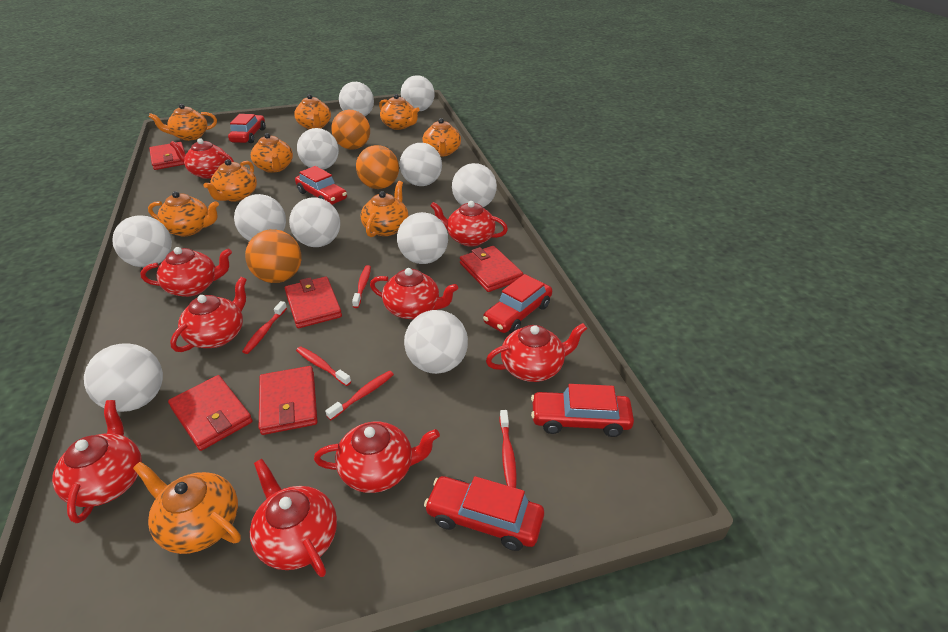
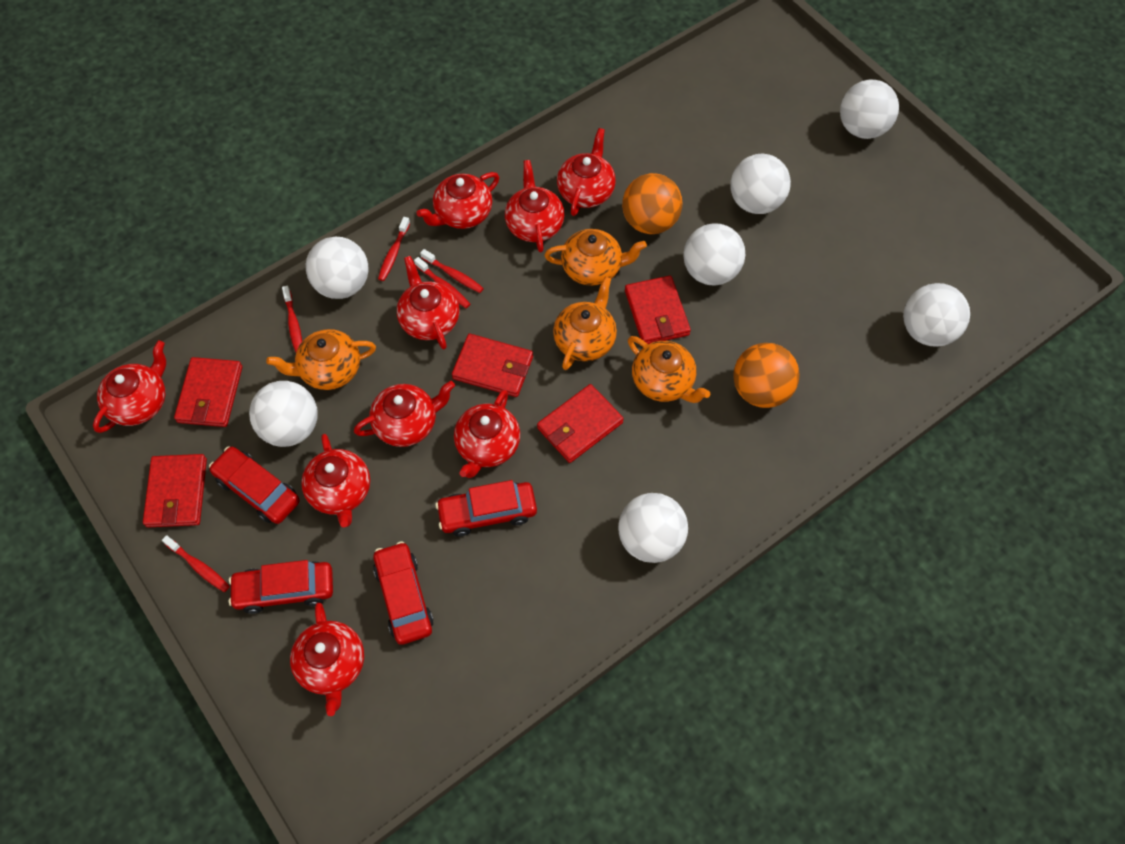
orange ball: 3 -> 2
orange teapot: 9 -> 4
red car: 5 -> 4
white ball: 11 -> 7

